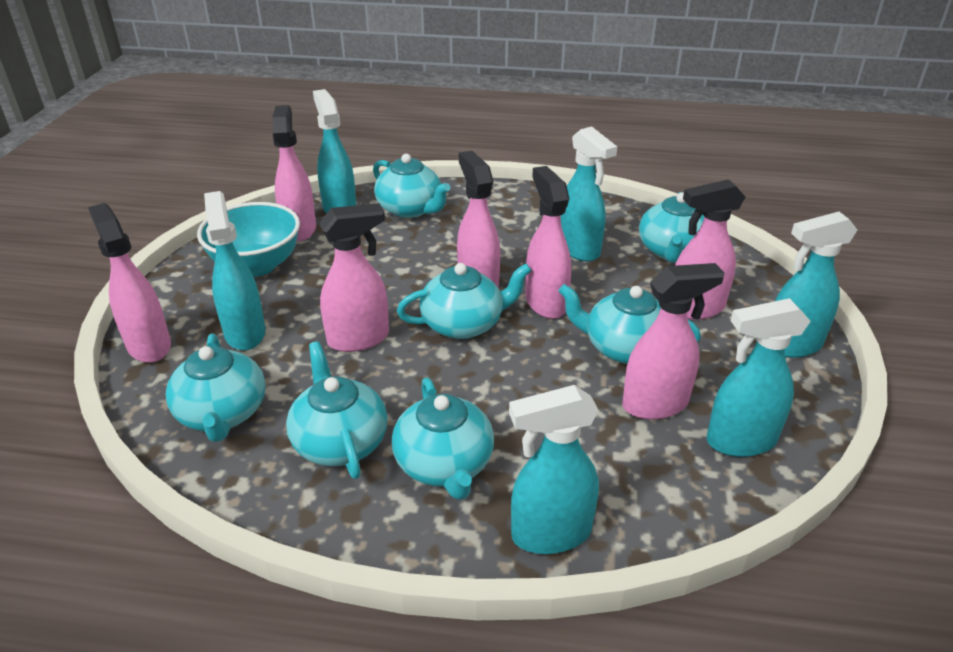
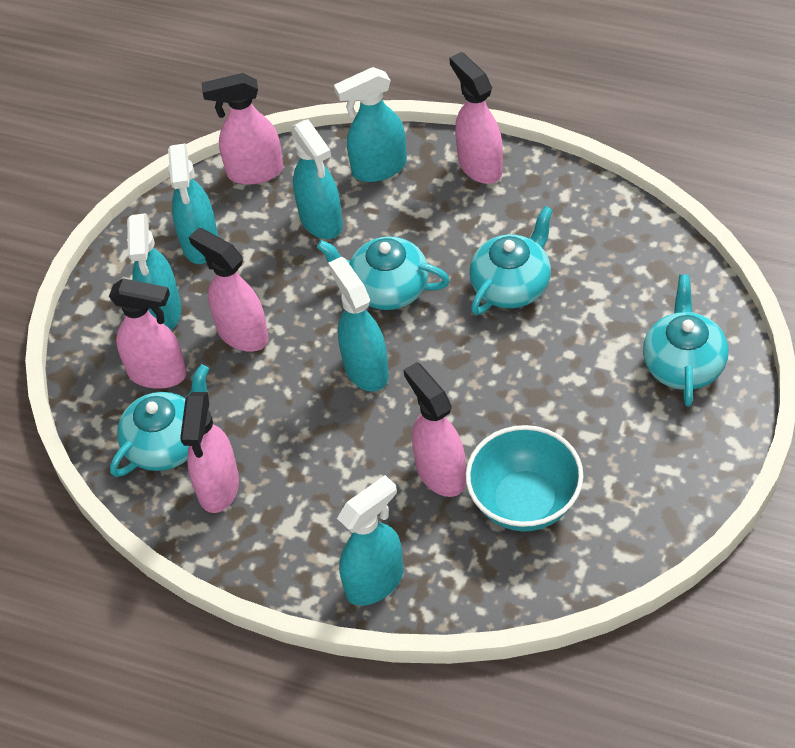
pink spray bottle: 7 -> 6
turquoise teapot: 7 -> 4

